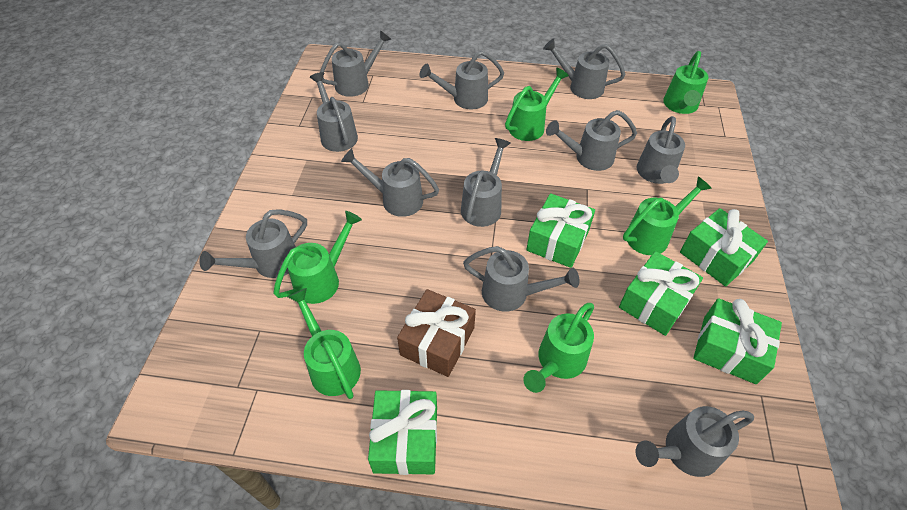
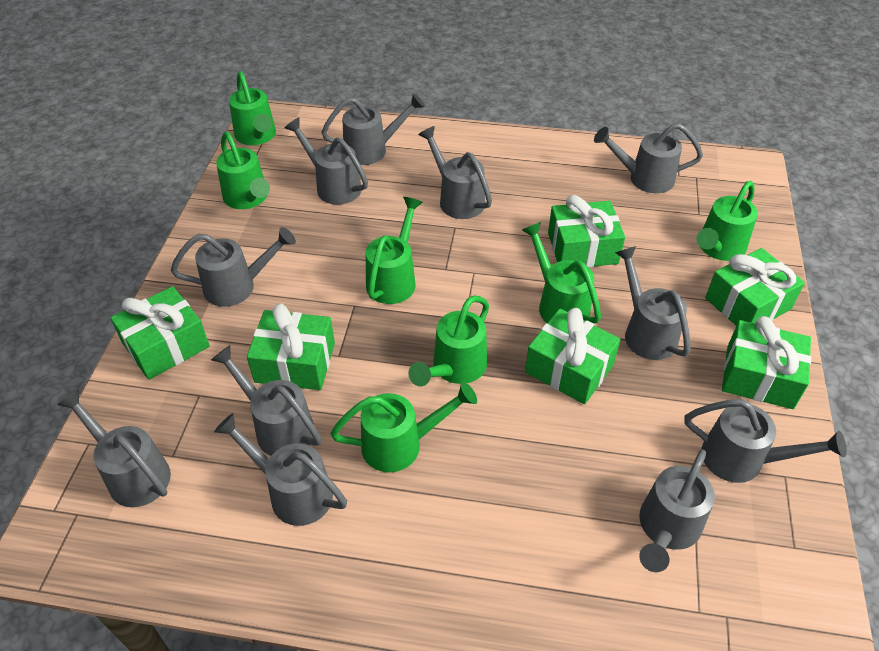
brown gift: 1 -> 0
green gift: 5 -> 6
green watering can: 6 -> 7

